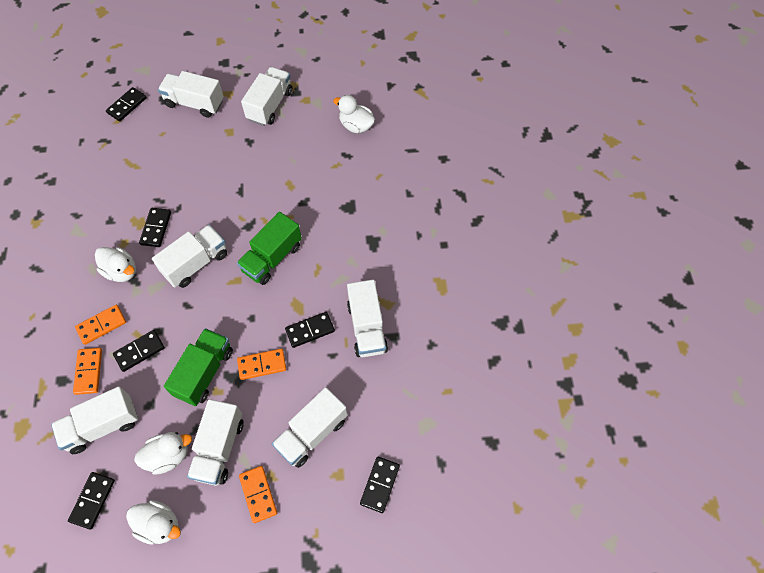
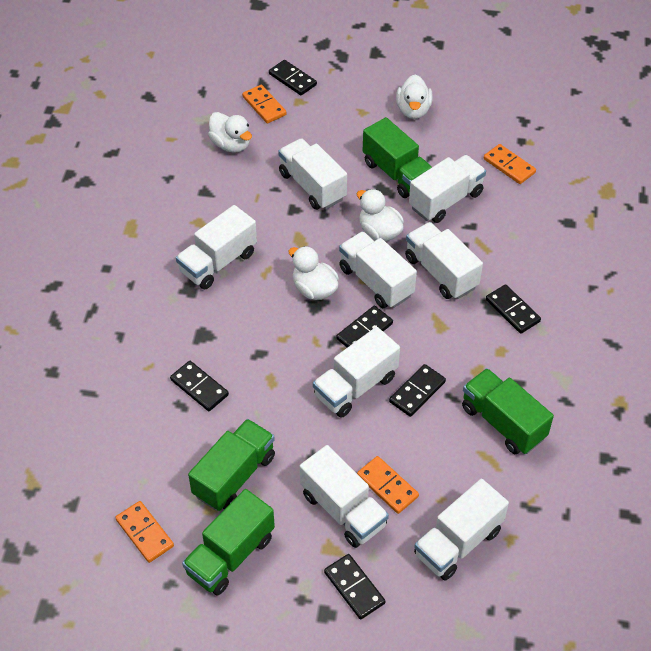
green truck: 2 -> 4
white truck: 7 -> 8

